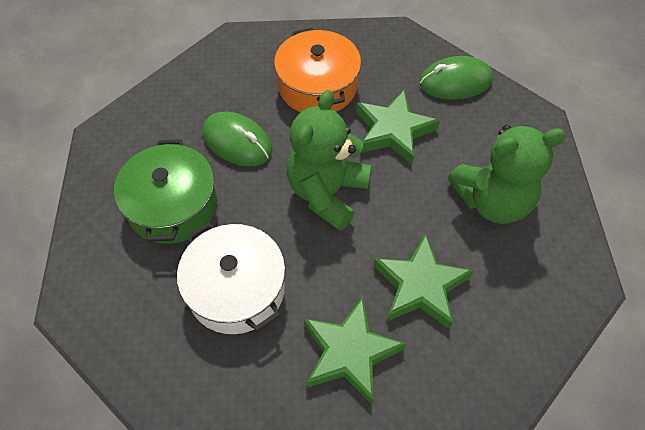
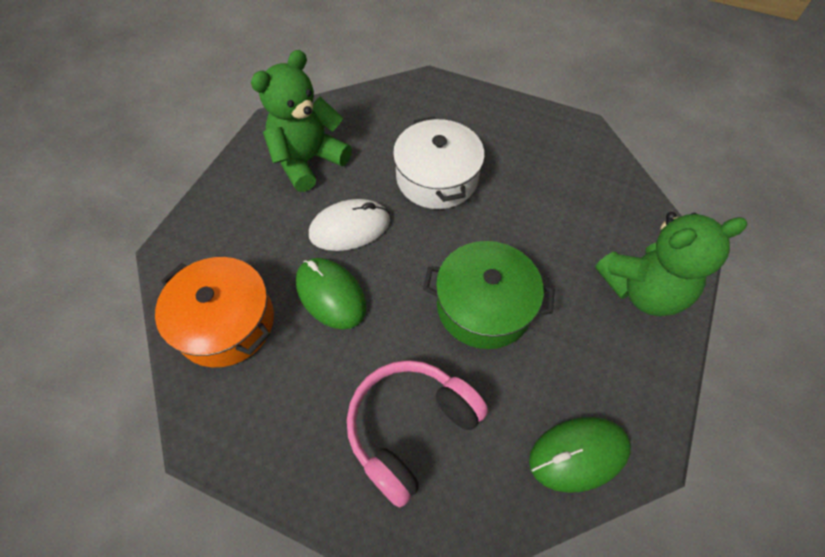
green star: 3 -> 0
pink headphones: 0 -> 1
white mouse: 0 -> 1

